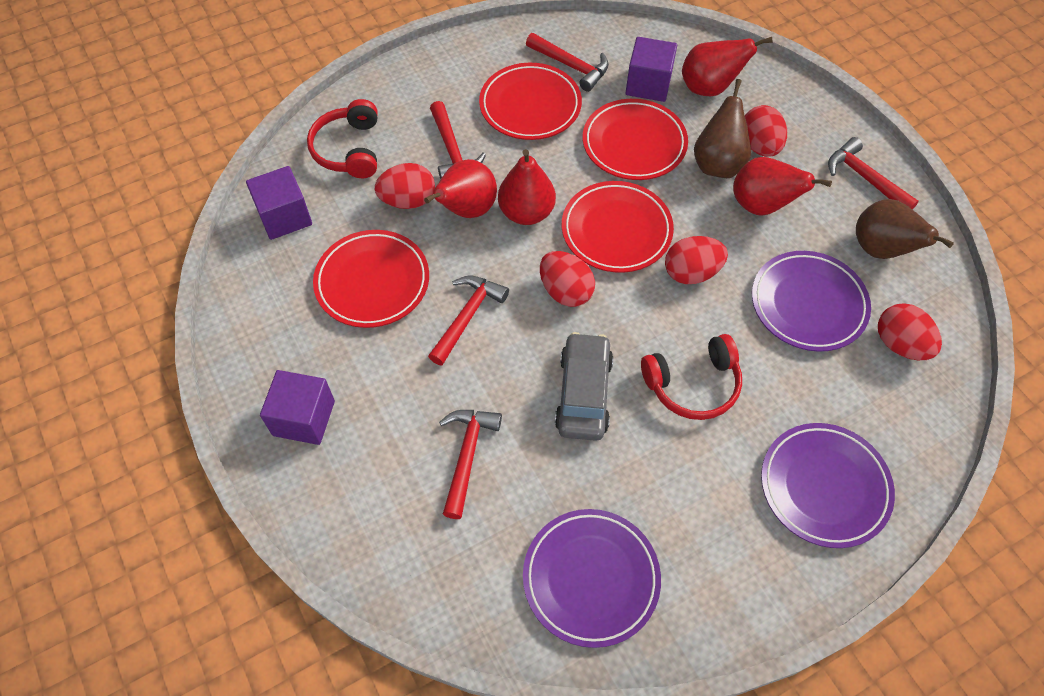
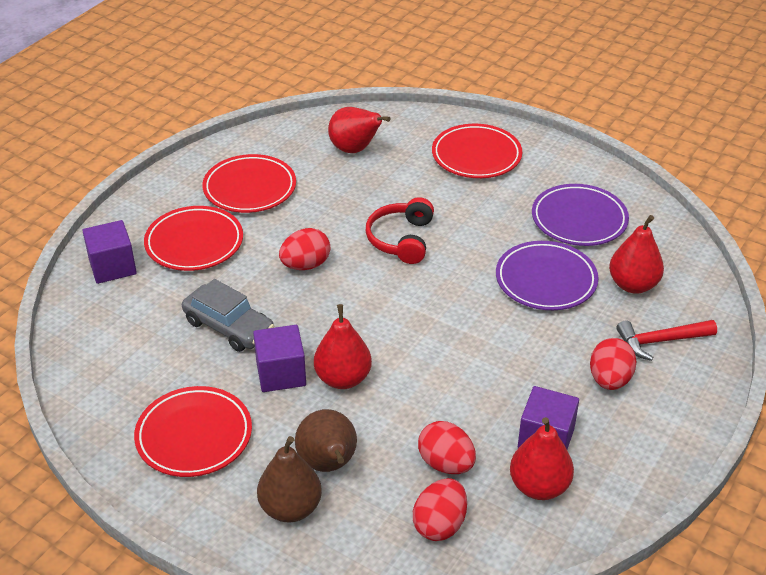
purple plate: 3 -> 2
red egg: 5 -> 4
red hammer: 5 -> 1
red headphones: 2 -> 1

